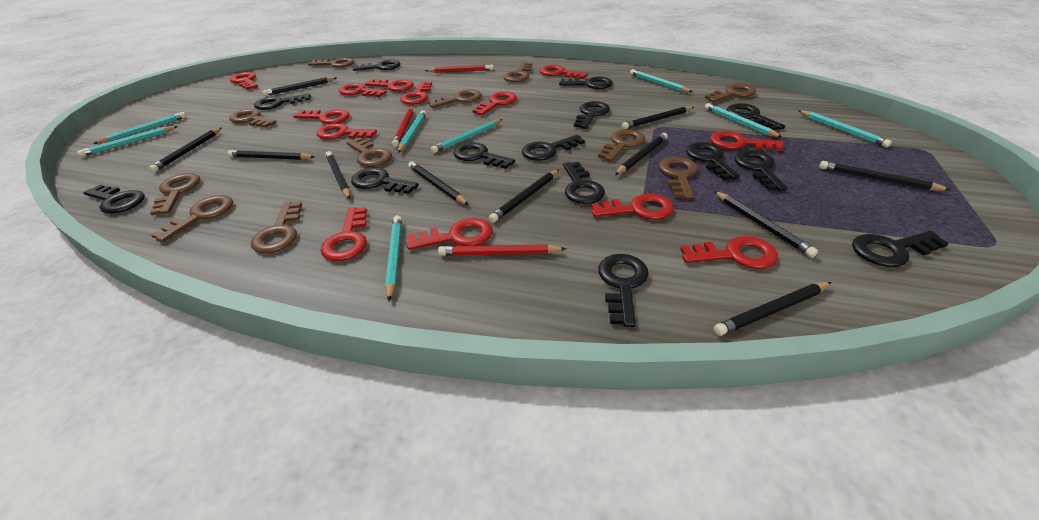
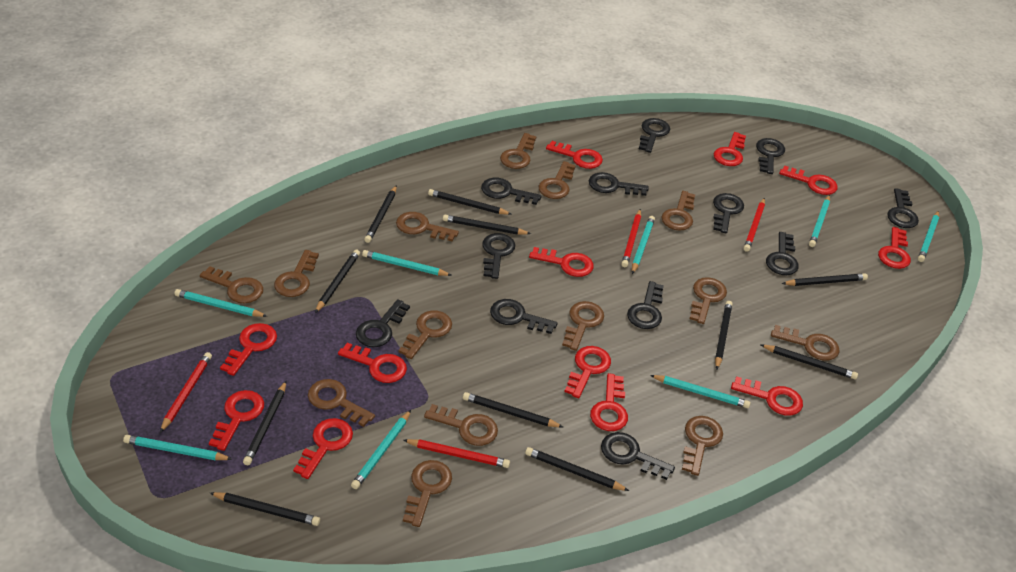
black key: 14 -> 12
brown key: 11 -> 14
red key: 13 -> 12
red pencil: 3 -> 4

